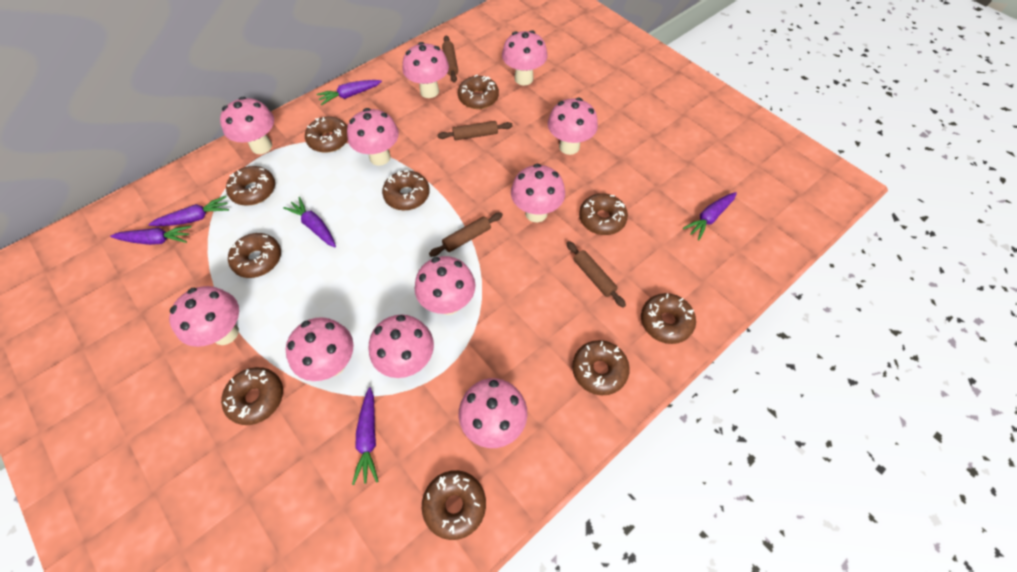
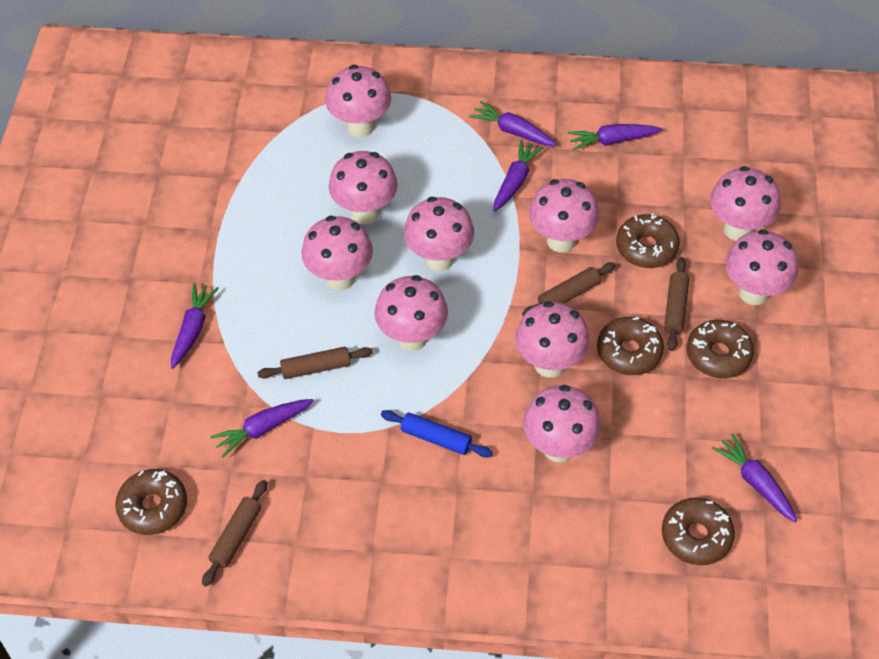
blue rolling pin: 0 -> 1
brown donut: 10 -> 5
pink mushroom: 11 -> 10

